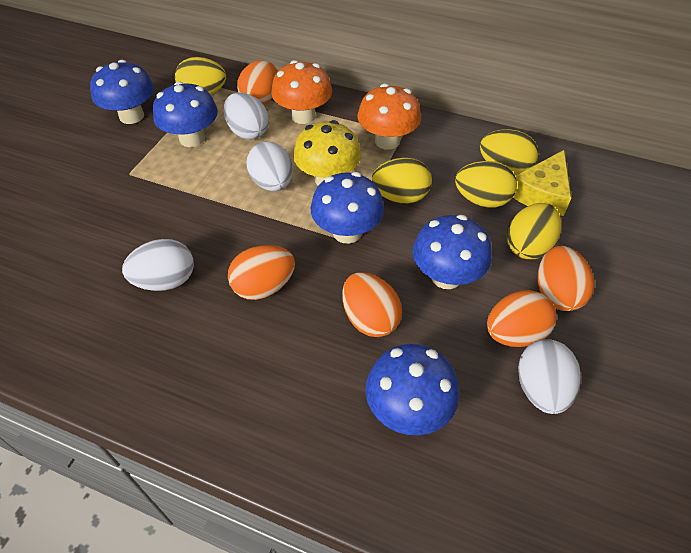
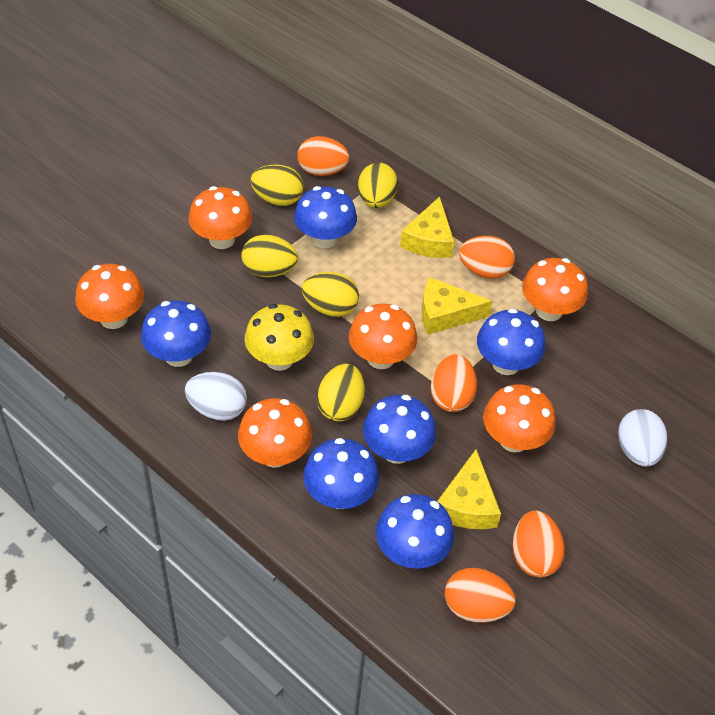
blue mushroom: 5 -> 6
orange mushroom: 2 -> 6
white egg: 4 -> 2
yellow cheese: 1 -> 3

